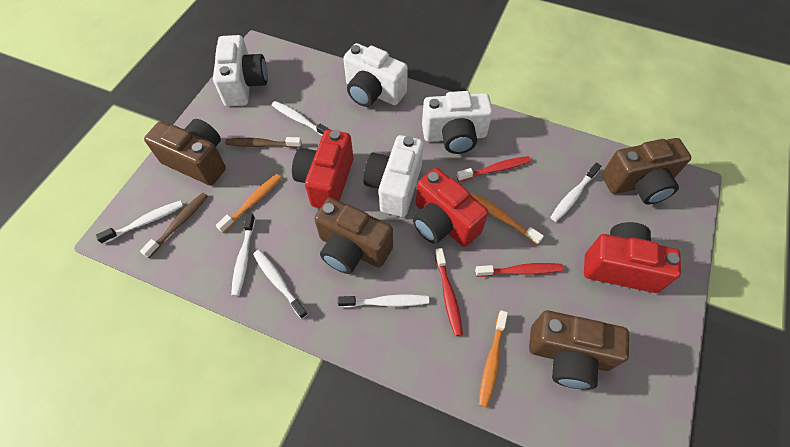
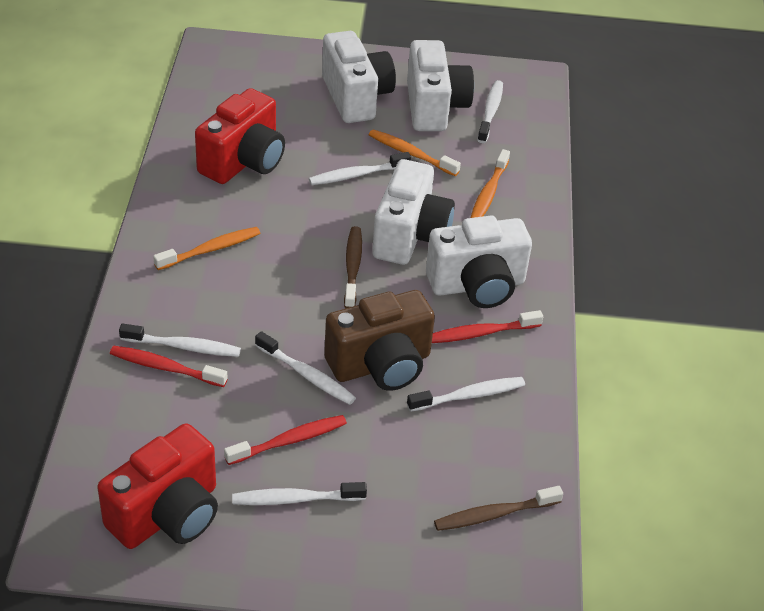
brown camera: 4 -> 1
red camera: 3 -> 2

